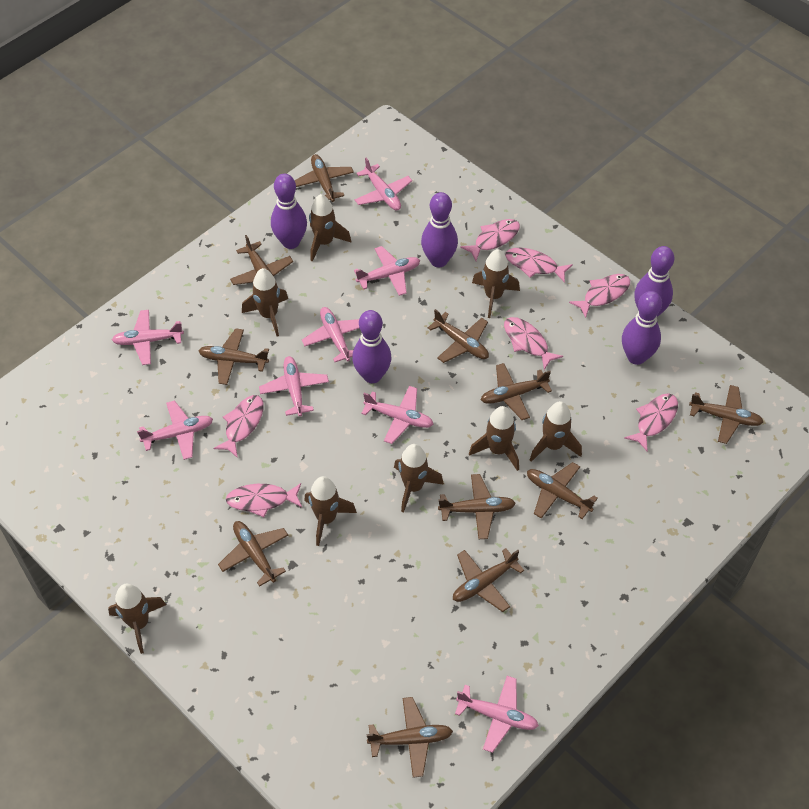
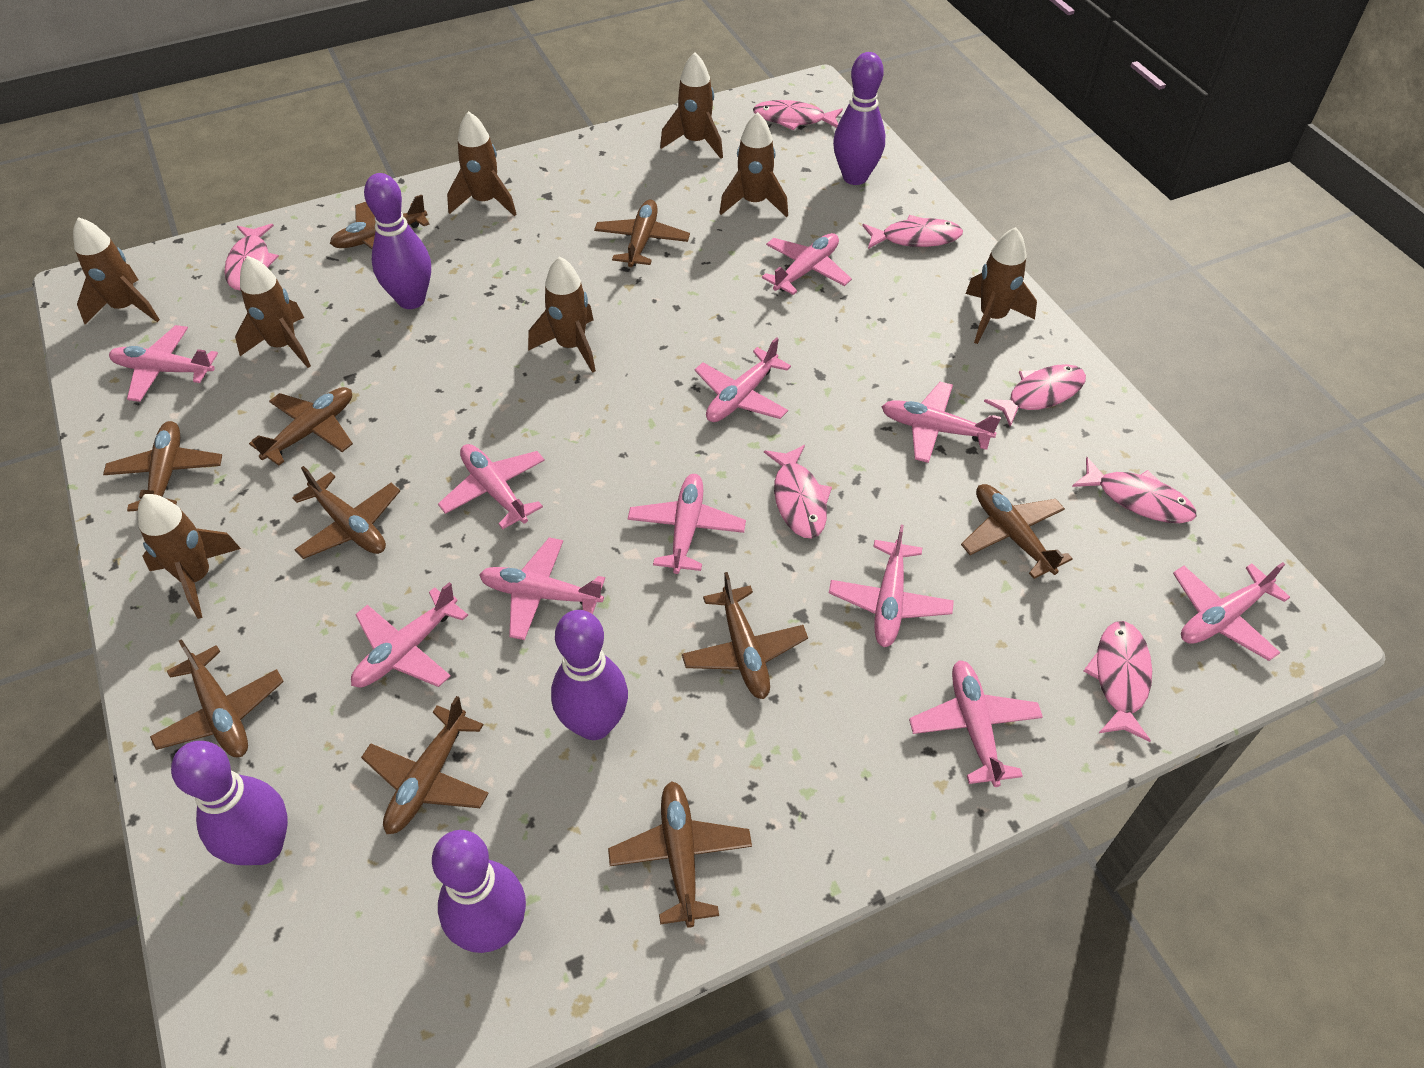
brown plane: 11 -> 10
pink plane: 8 -> 11

